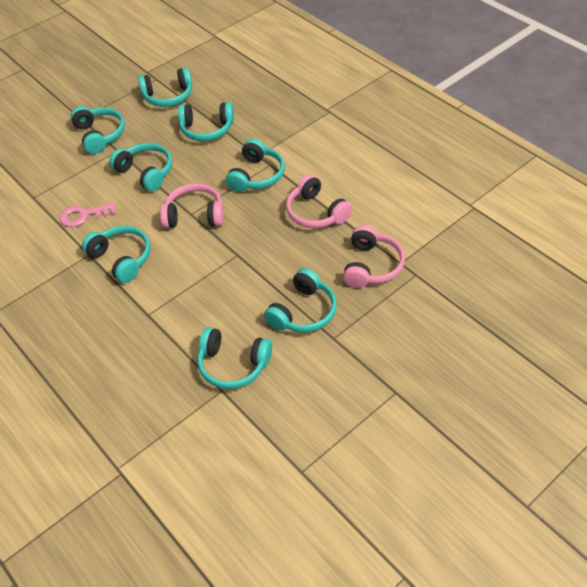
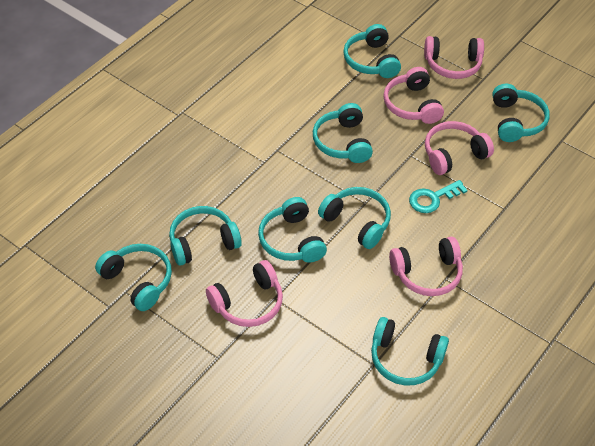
pink headphones: 3 -> 5
pink key: 1 -> 0
turquoise key: 0 -> 1

